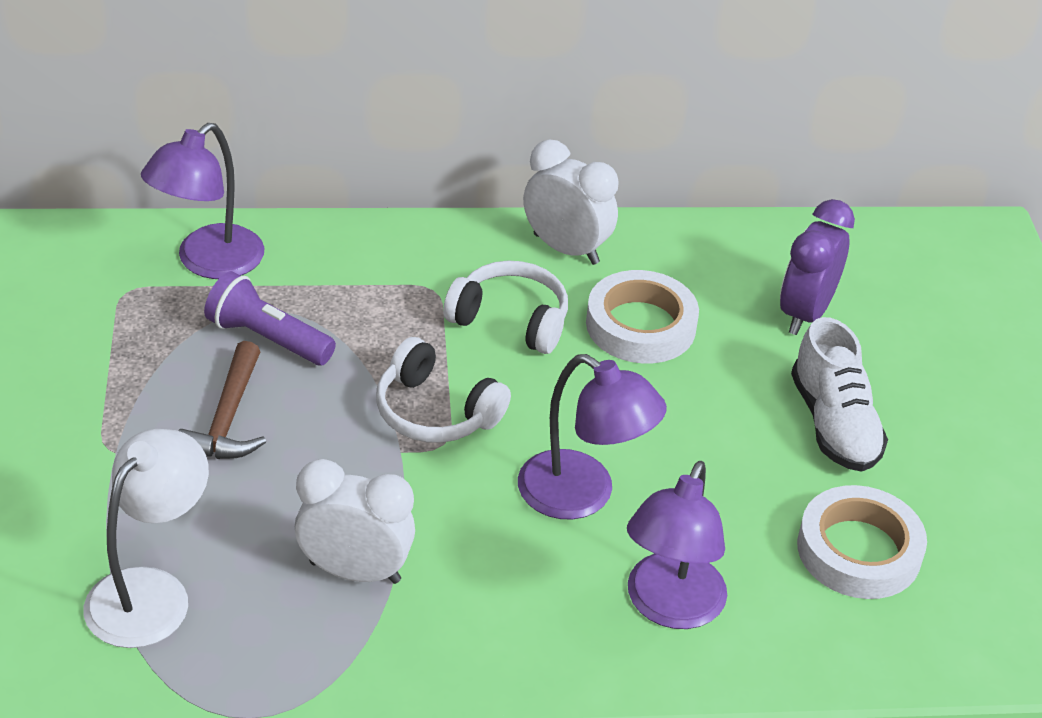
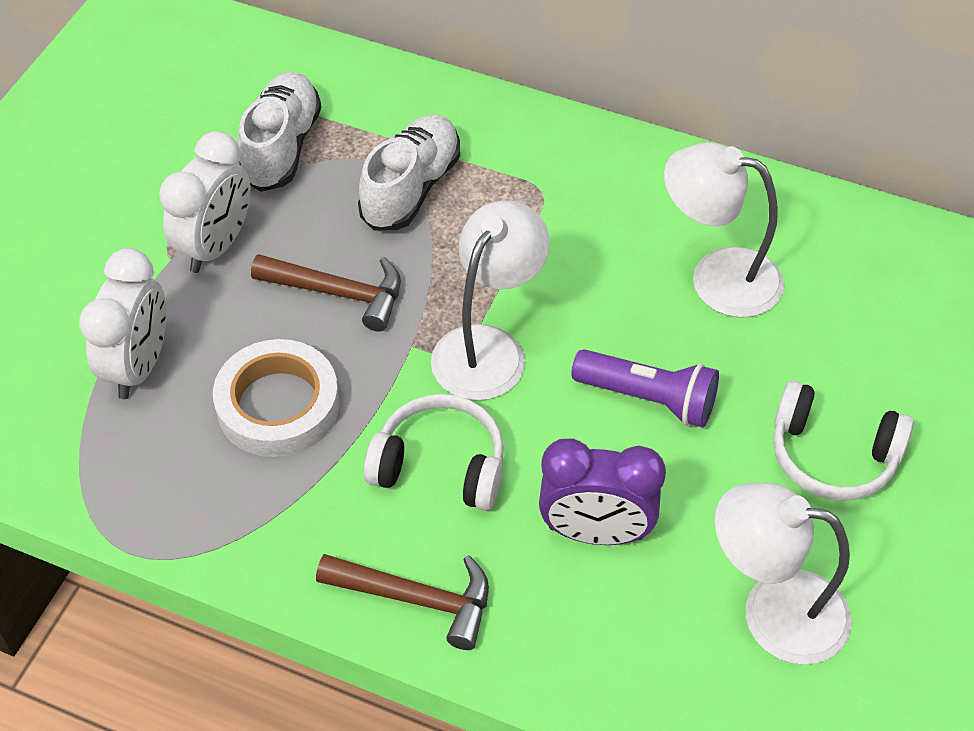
brown hammer: 1 -> 2
purple lamp: 3 -> 0
white lamp: 1 -> 3
white shoe: 1 -> 2
white tape: 2 -> 1

